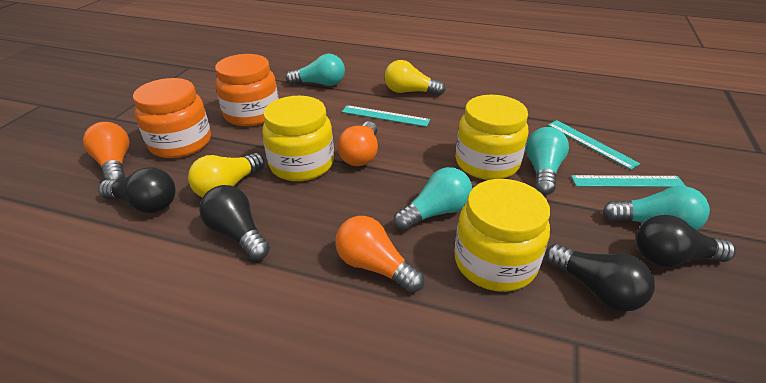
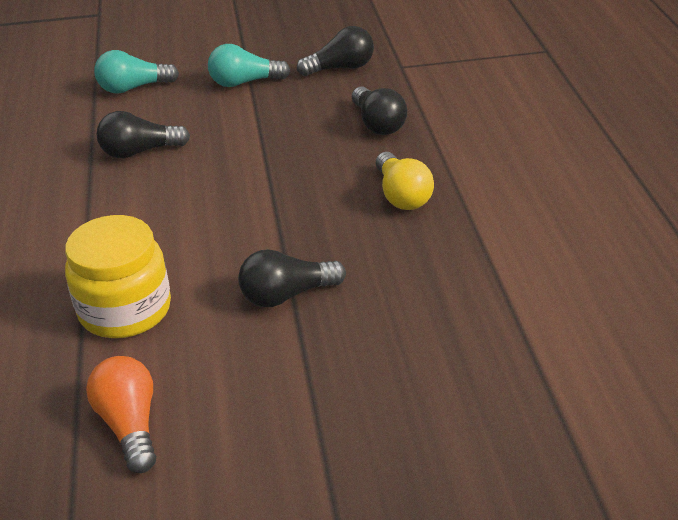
orange jar: 2 -> 0
orange light bulb: 3 -> 1
turquoise light bulb: 4 -> 2
turquoise ruler: 3 -> 0
yellow jar: 3 -> 1
yellow light bulb: 2 -> 1

